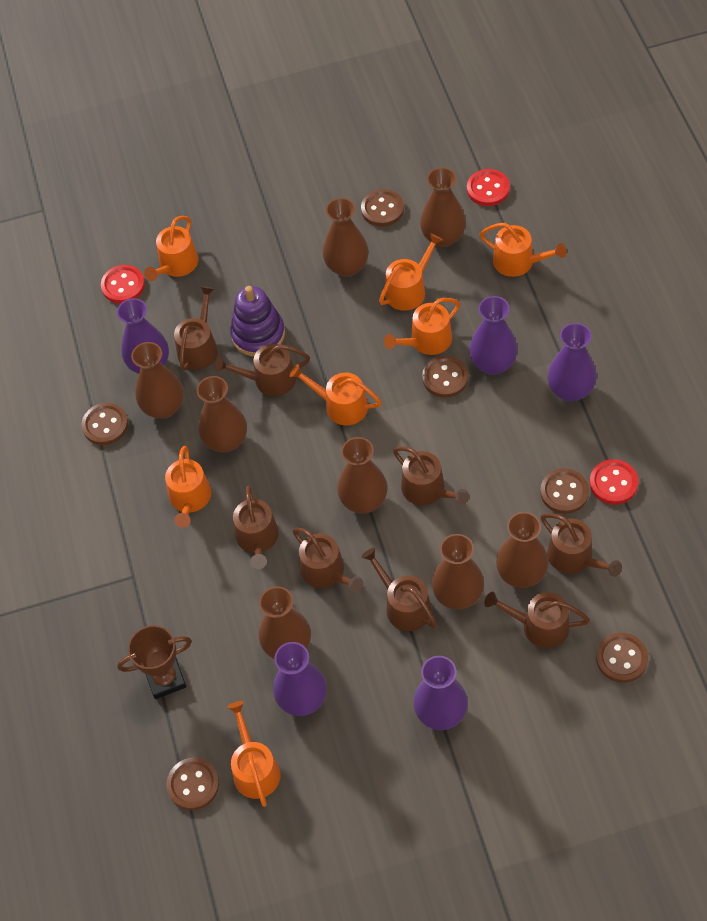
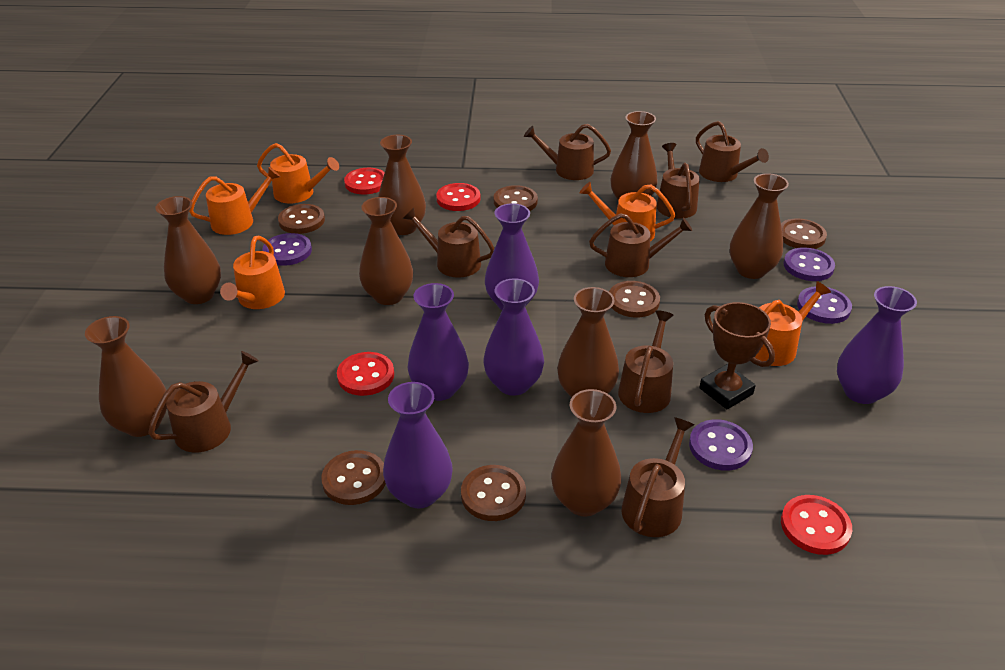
orange watering can: 7 -> 5
purple button: 0 -> 4
purple stacking toy: 1 -> 0
red button: 3 -> 4

